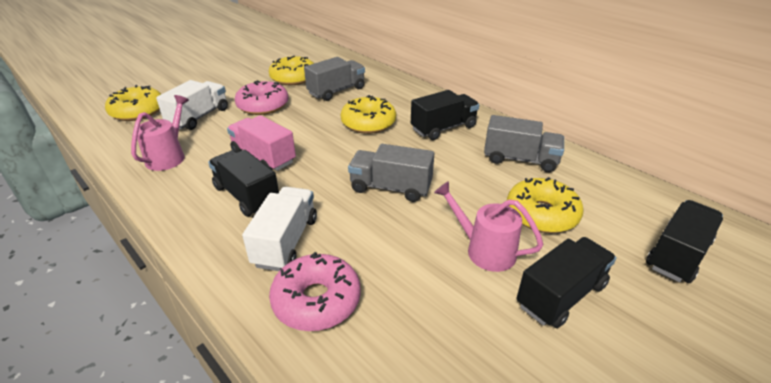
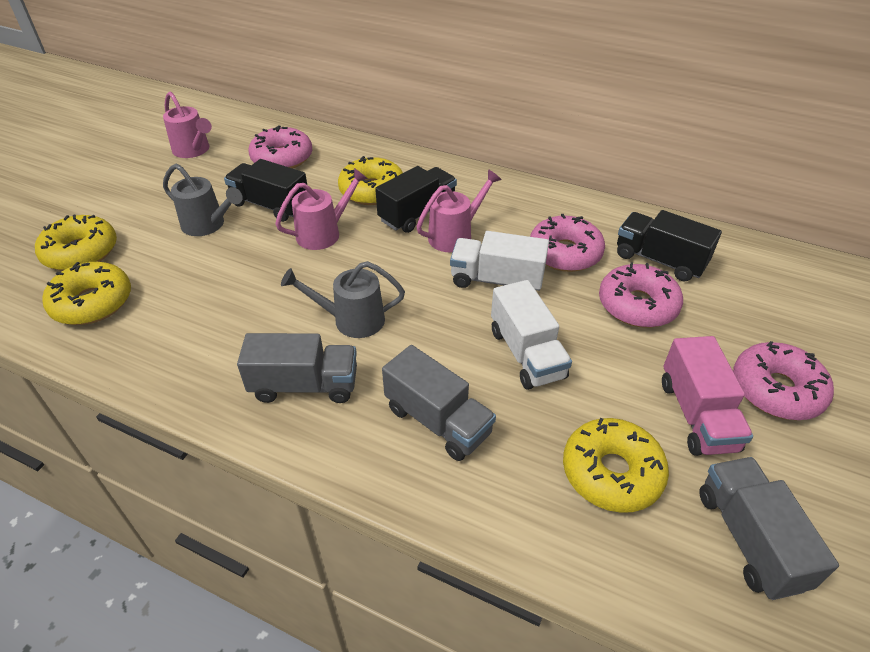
black truck: 4 -> 3
grey watering can: 0 -> 2
pink donut: 2 -> 4
pink watering can: 2 -> 3

